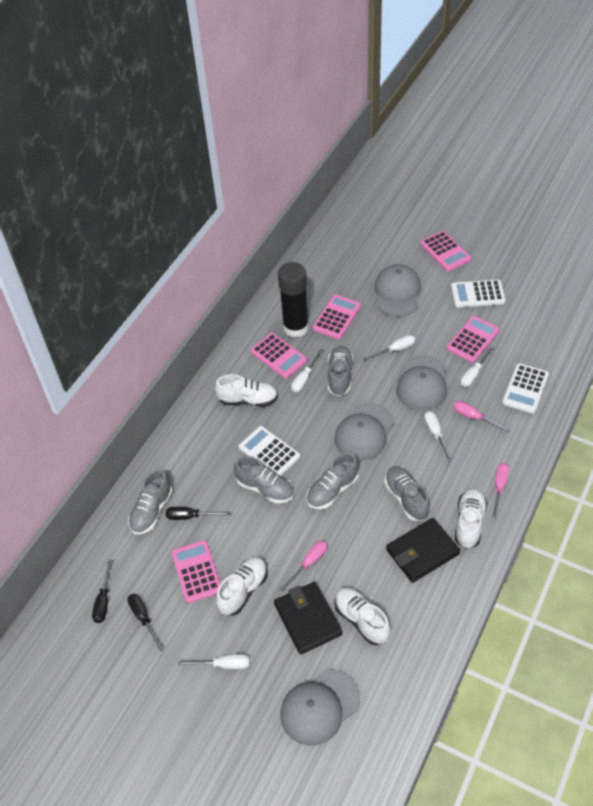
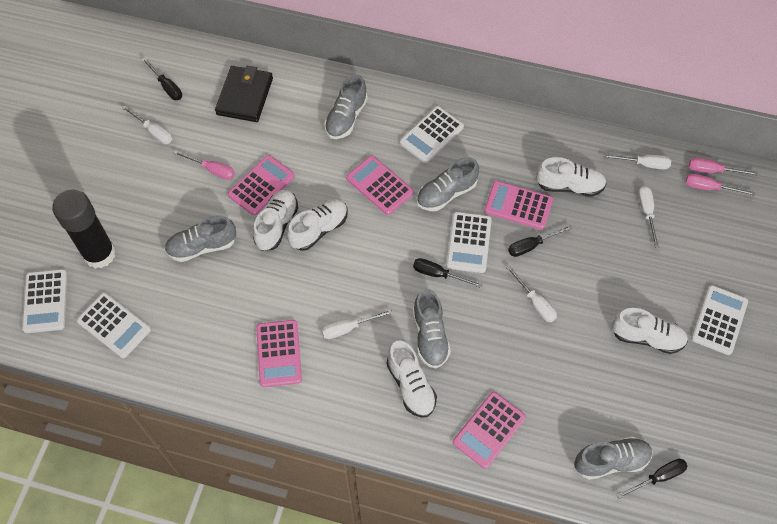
black screwdriver: 3 -> 4
black wallet: 2 -> 1
grey cap: 4 -> 0
white calculator: 3 -> 5
white shoe: 4 -> 5

